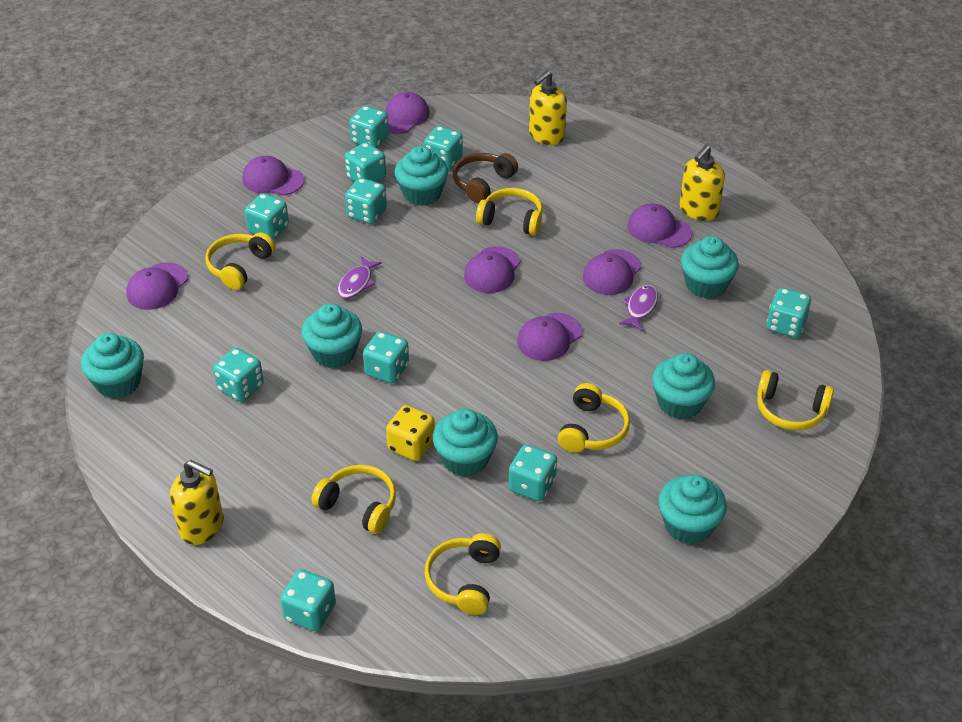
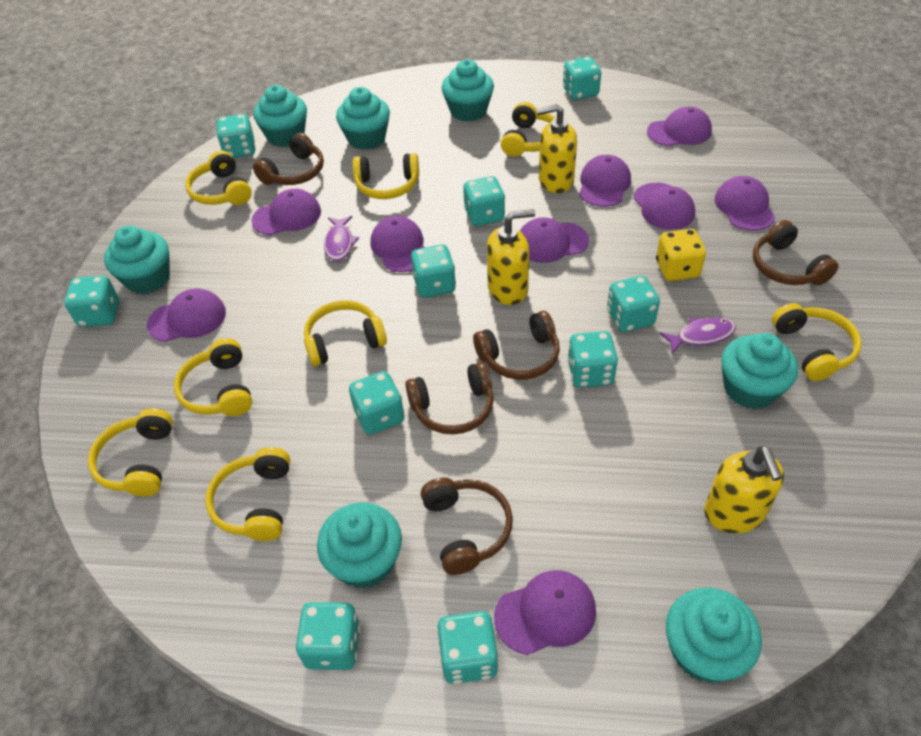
brown headphones: 1 -> 5
purple cap: 7 -> 9
yellow headphones: 6 -> 8

